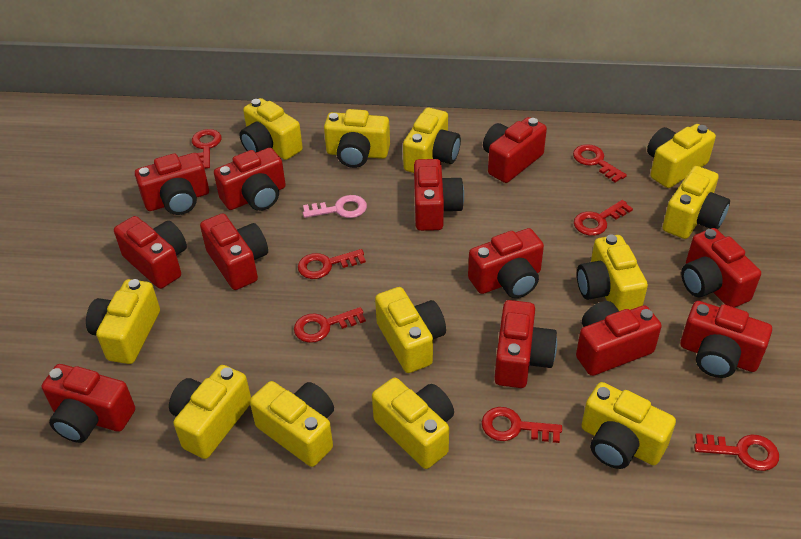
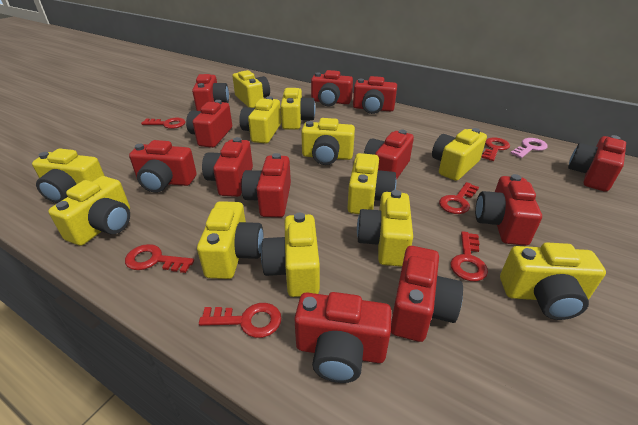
red key: 7 -> 6

